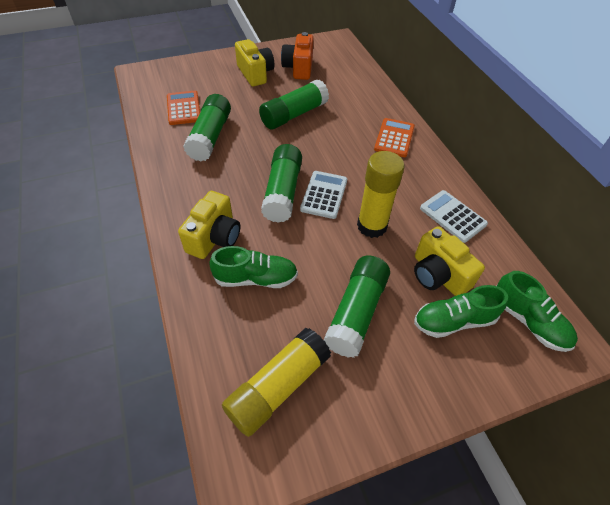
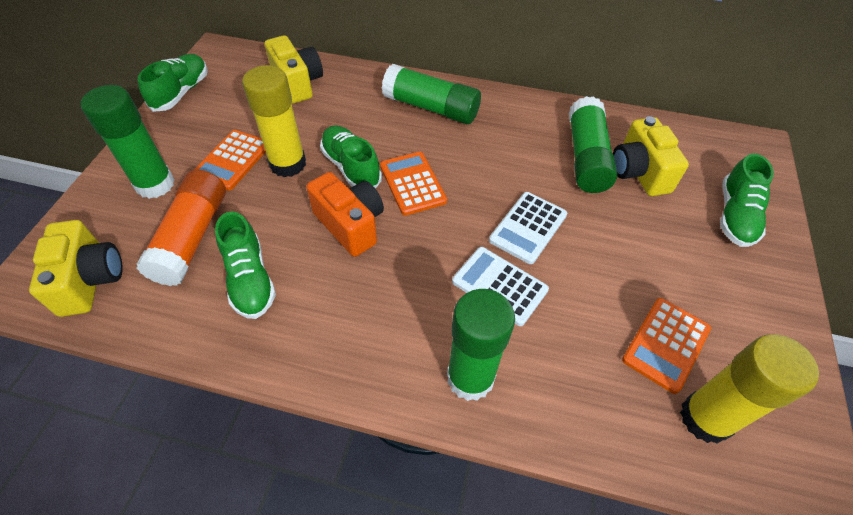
green shoe: 3 -> 4
orange calculator: 2 -> 3
orange glue stick: 0 -> 1

